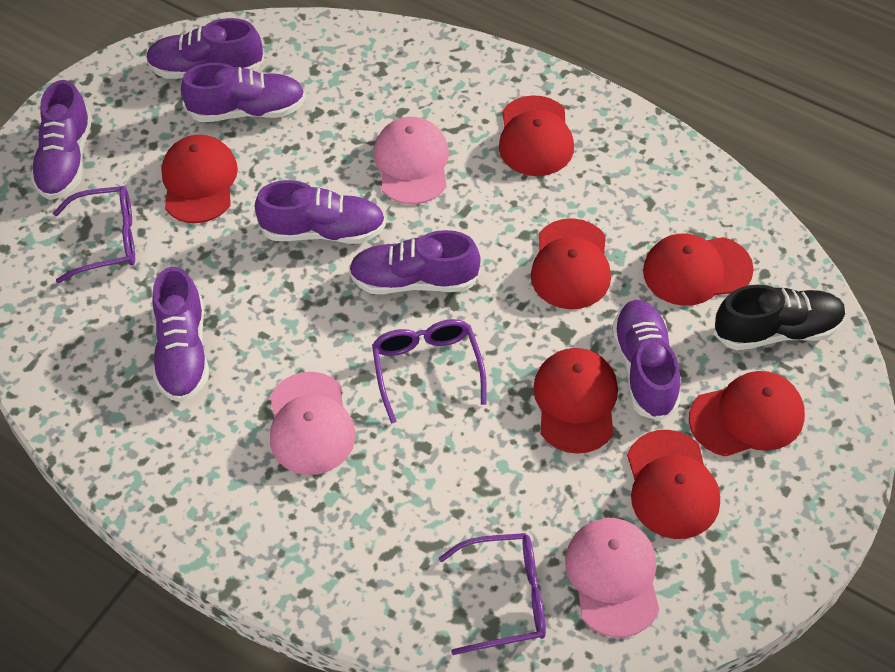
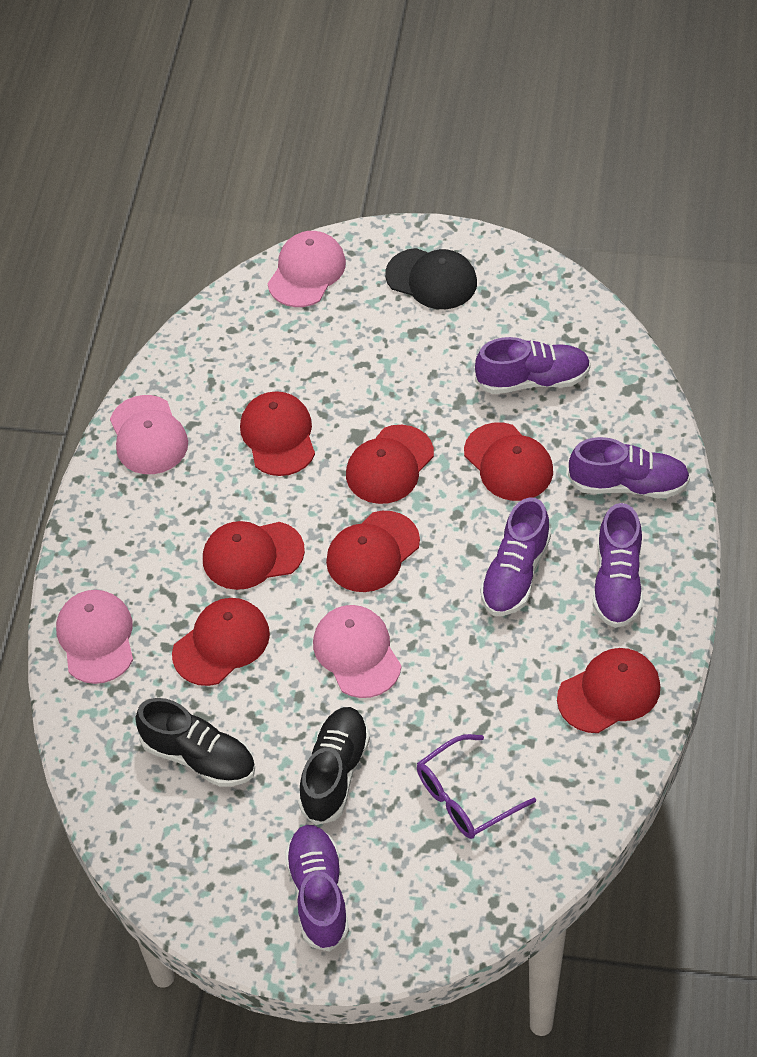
black cap: 0 -> 1
black shoe: 1 -> 2
pink cap: 3 -> 4
purple glasses: 3 -> 1
purple shoe: 7 -> 5

